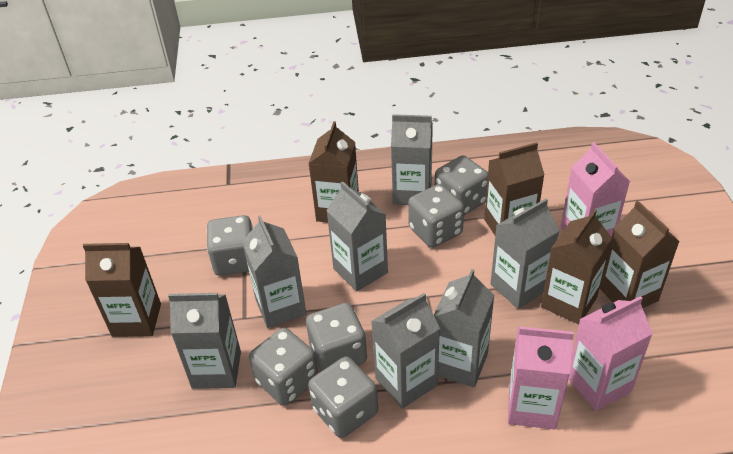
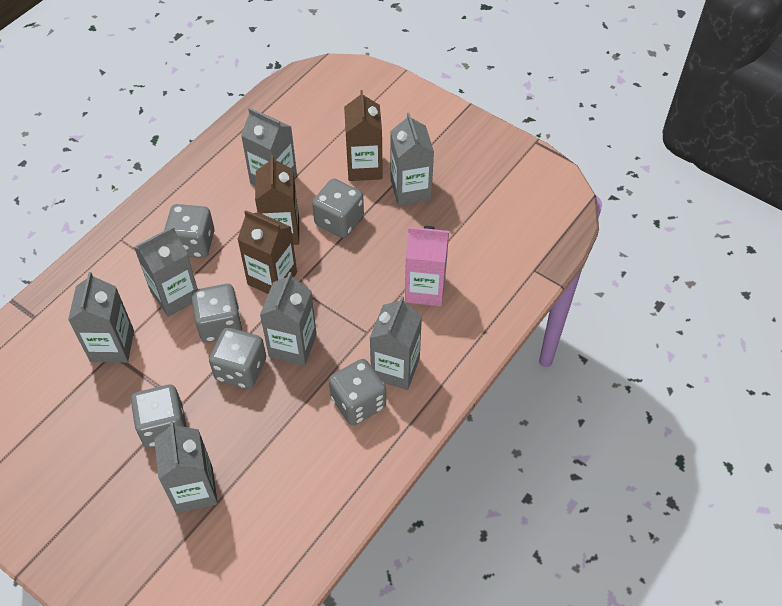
brown carton: 5 -> 3
pink carton: 3 -> 1

